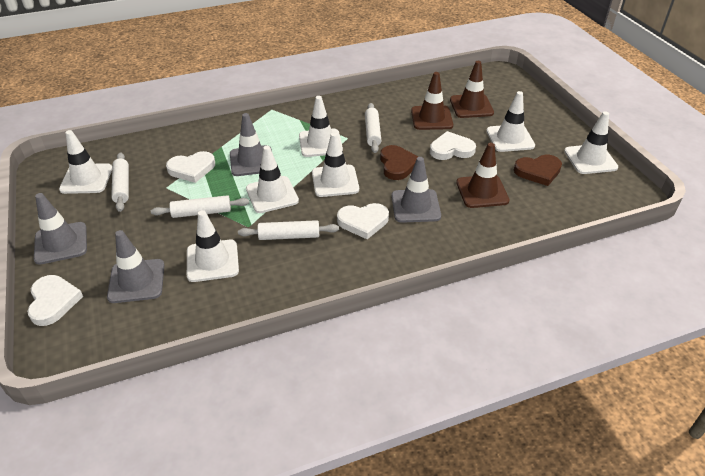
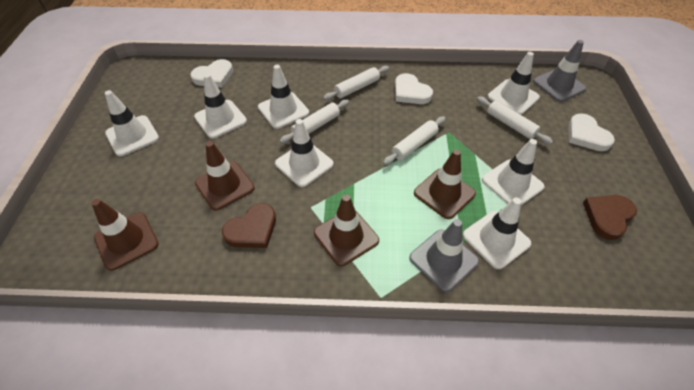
brown traffic cone: 3 -> 4
grey traffic cone: 4 -> 2
white heart: 4 -> 3

